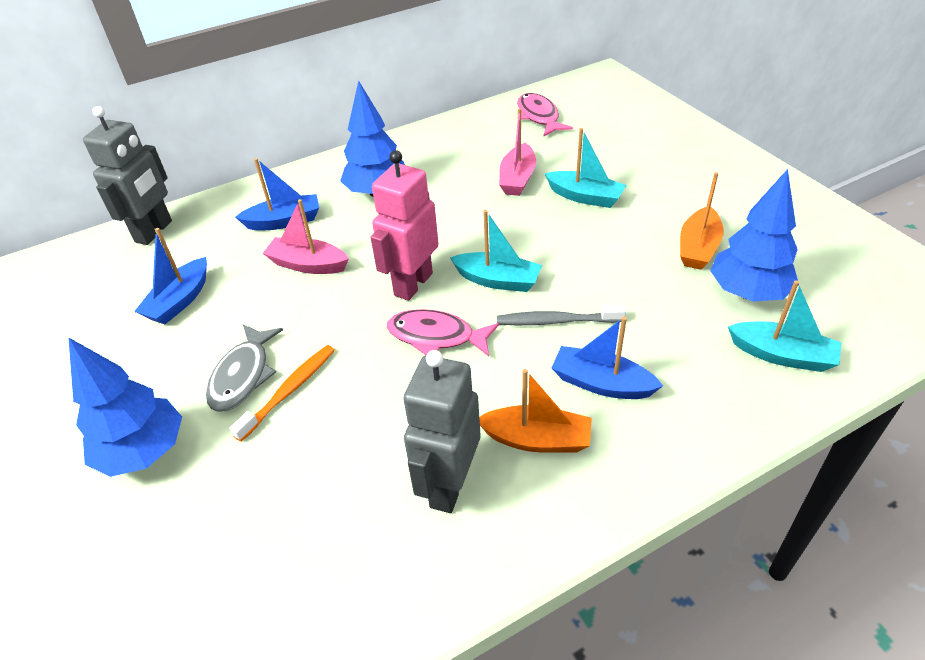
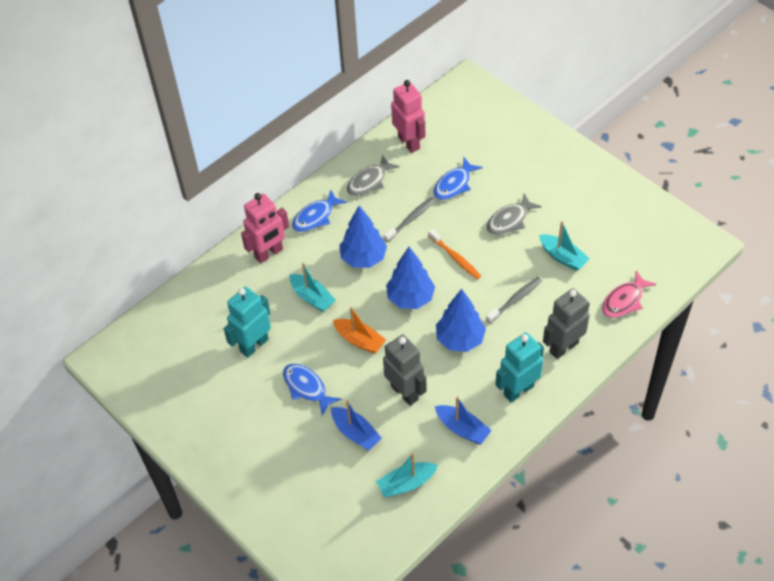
blue boat: 3 -> 2
blue fish: 0 -> 3
grey fish: 1 -> 2
grey toothbrush: 1 -> 2
orange boat: 2 -> 1
pink boat: 2 -> 0
pink fish: 2 -> 1
pink robot: 1 -> 2
turquoise robot: 0 -> 2

